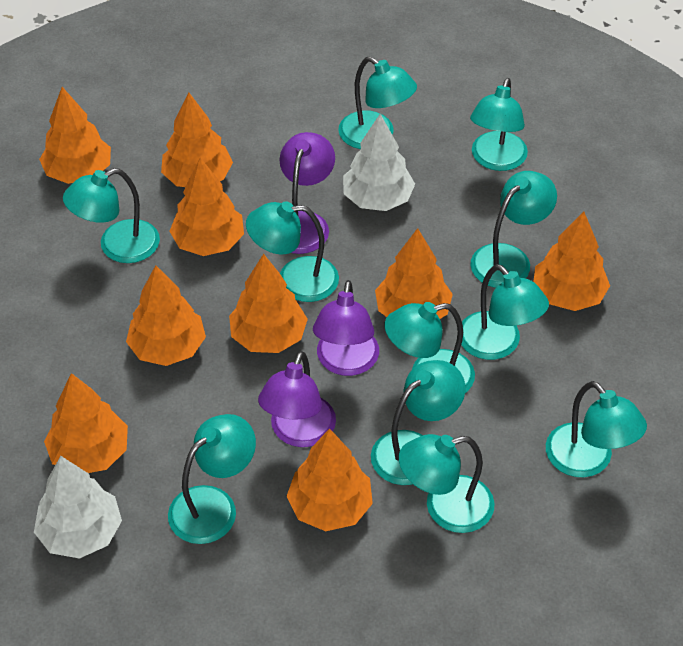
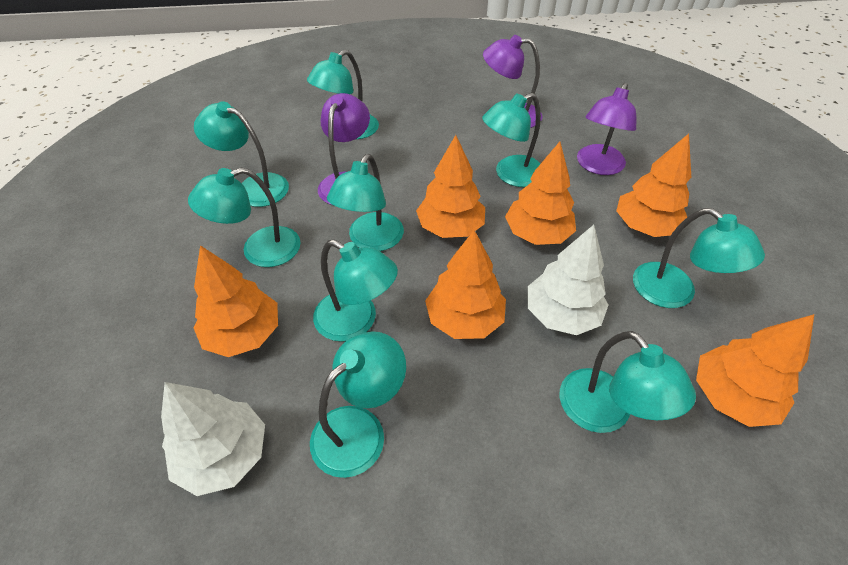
orange tree: 9 -> 6
turquoise lamp: 11 -> 9

